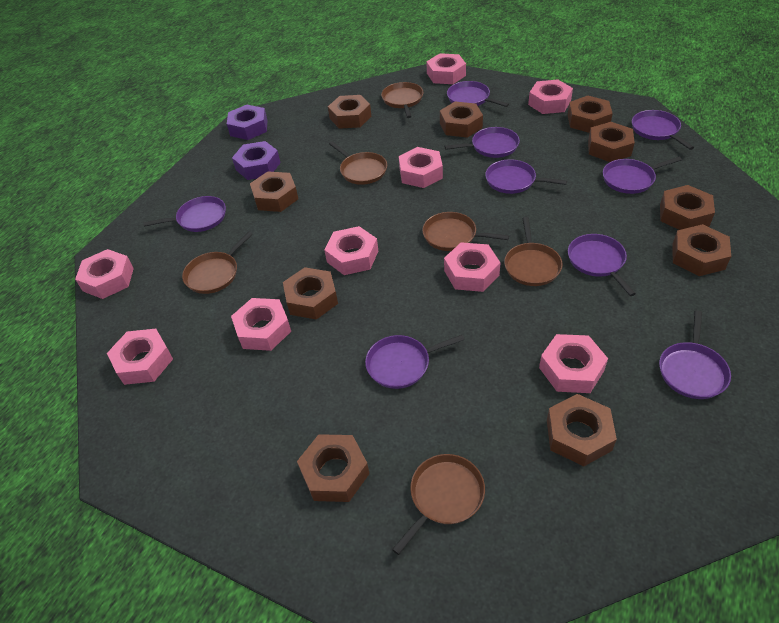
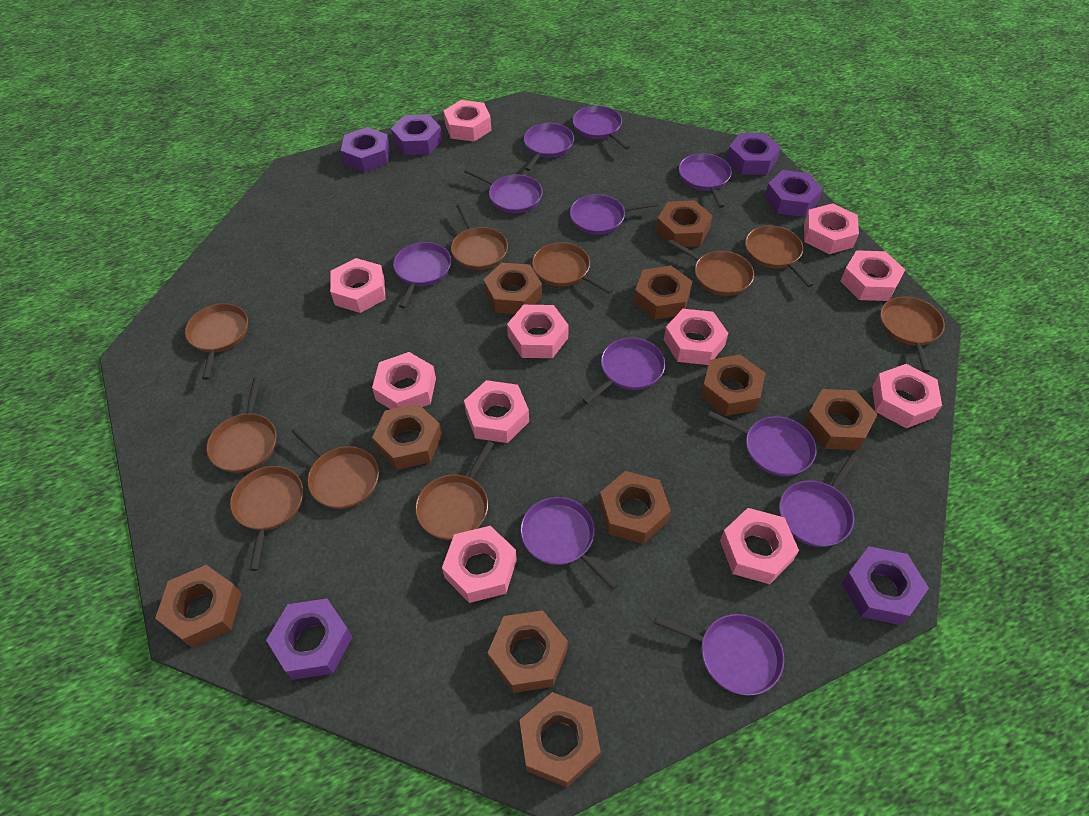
brown pan: 6 -> 10
pink nut: 9 -> 11
purple nut: 2 -> 6
purple pan: 9 -> 11

